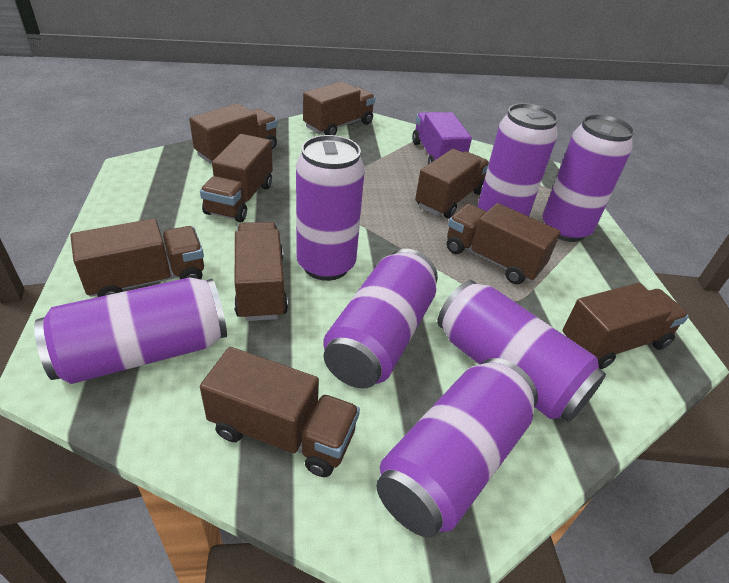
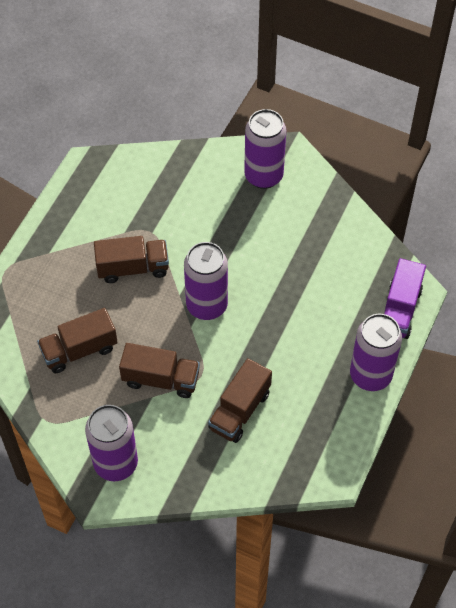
brown truck: 9 -> 4
purple can: 7 -> 4

